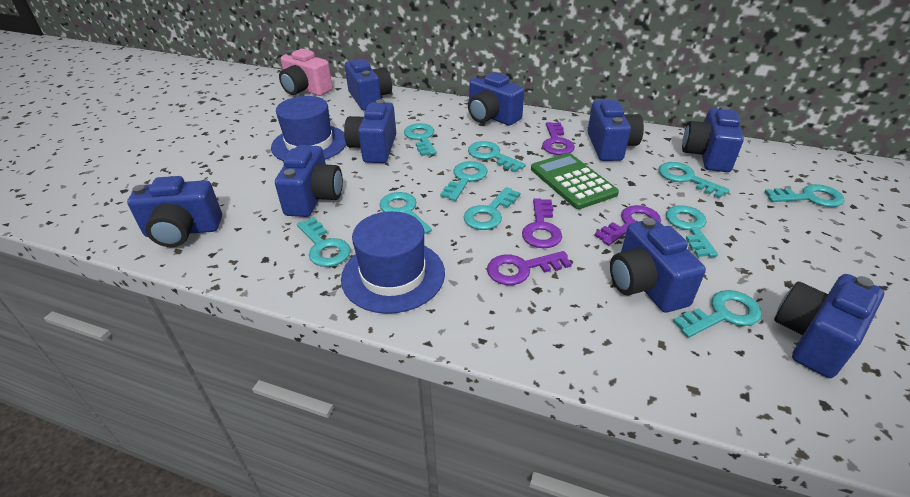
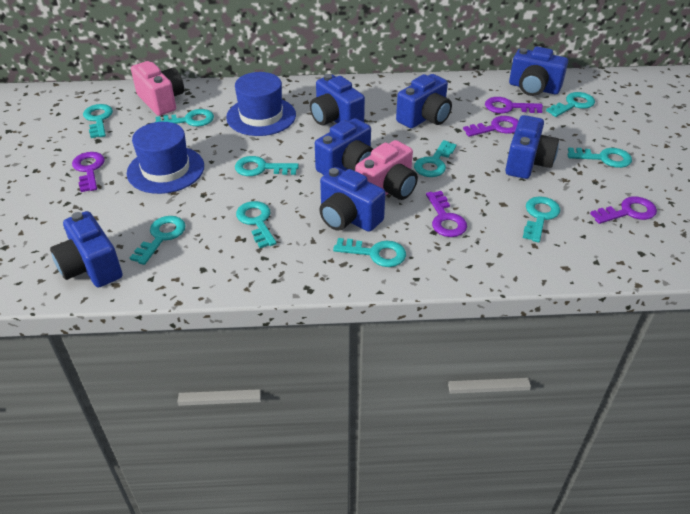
blue camera: 9 -> 7
green calculator: 1 -> 0
pink camera: 1 -> 2
purple key: 4 -> 5

